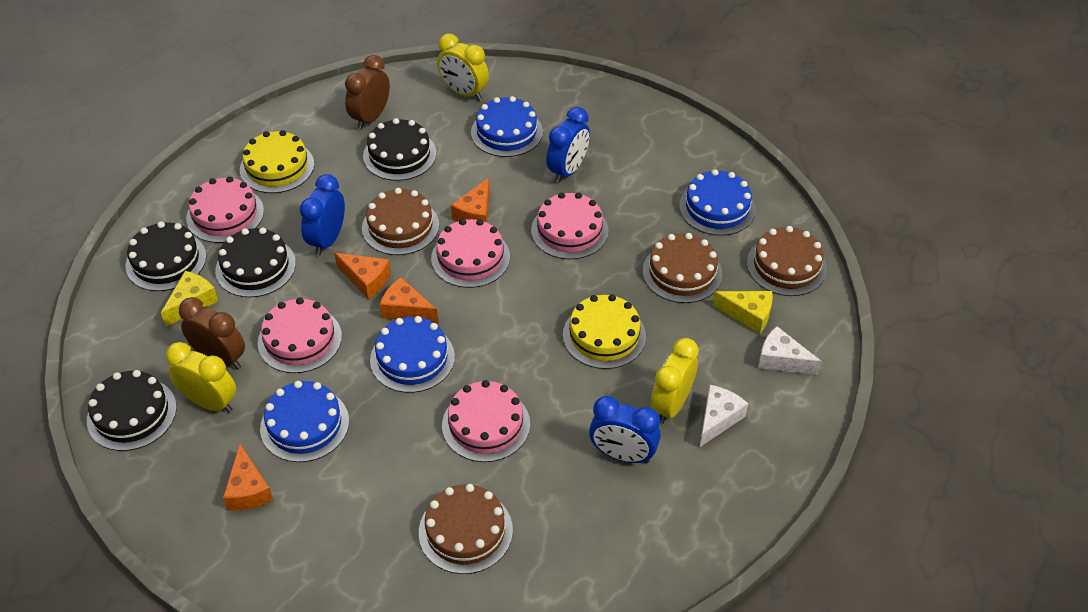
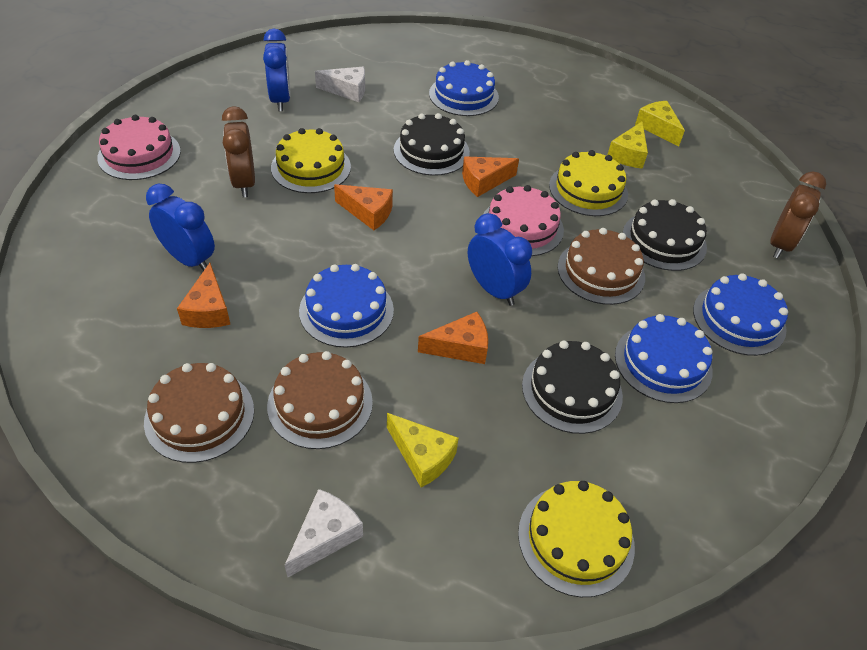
black cake: 4 -> 3
brown cake: 4 -> 3
pink cake: 5 -> 2
yellow cake: 2 -> 3
yellow cheese: 2 -> 3
yellow clock: 3 -> 0

